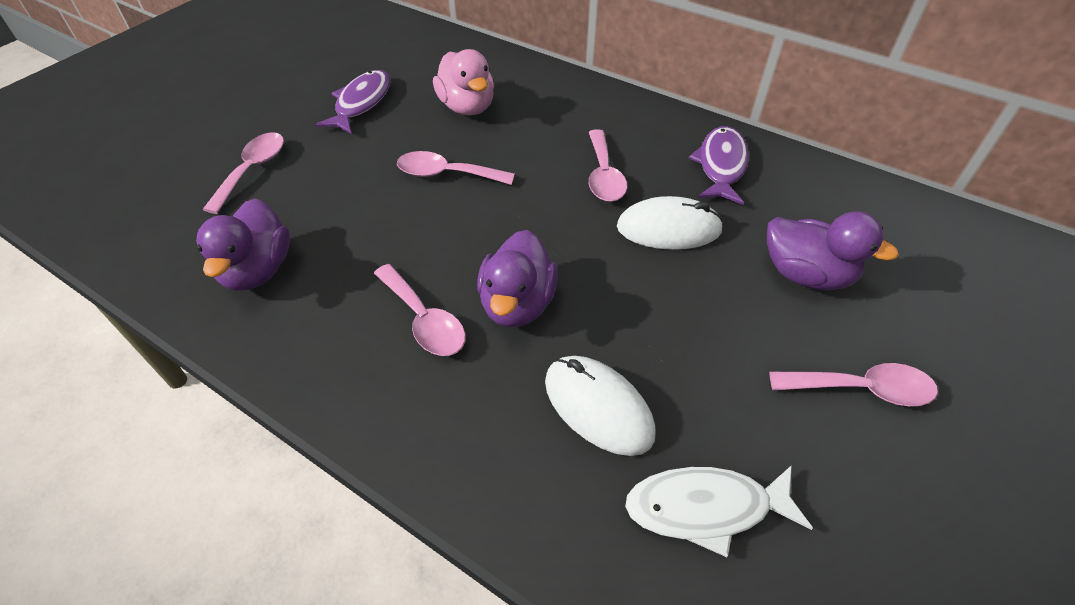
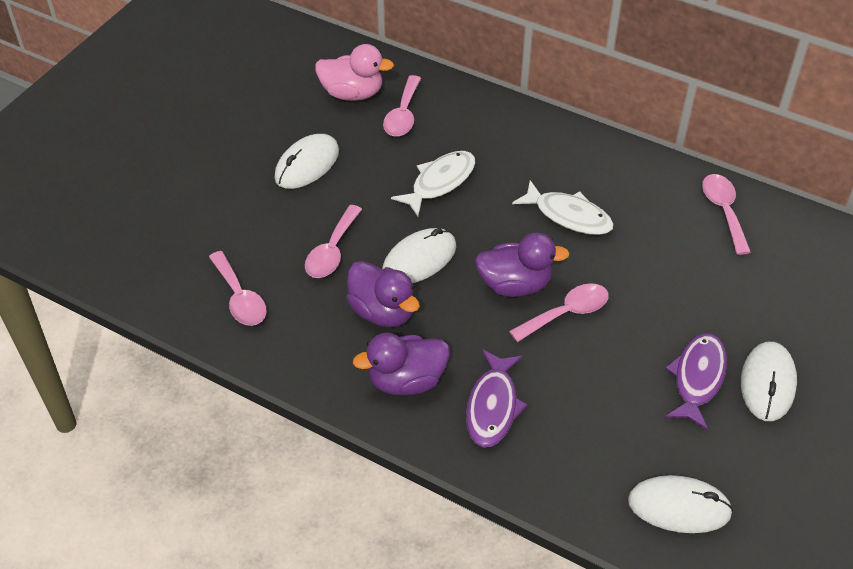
white fish: 1 -> 2
white mouse: 2 -> 4

